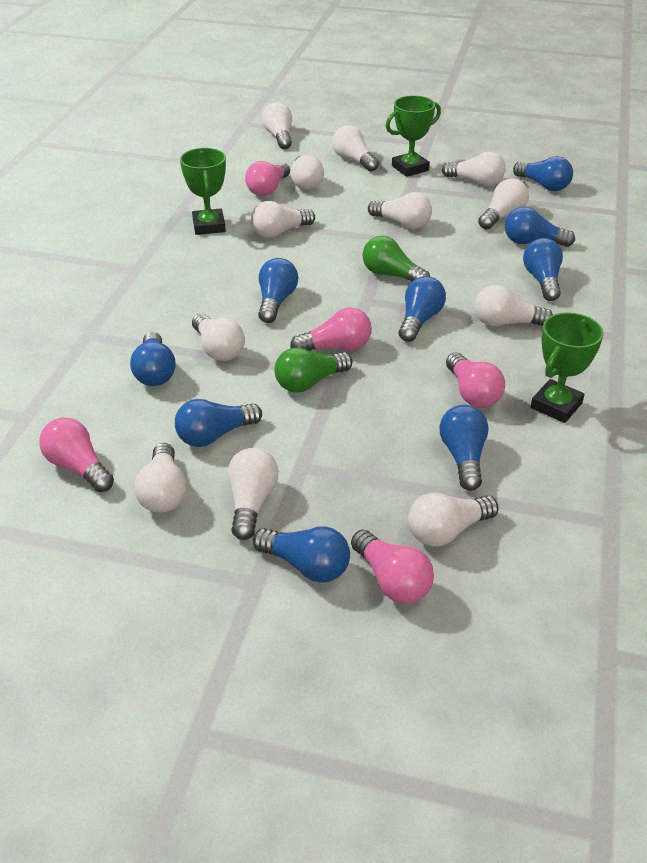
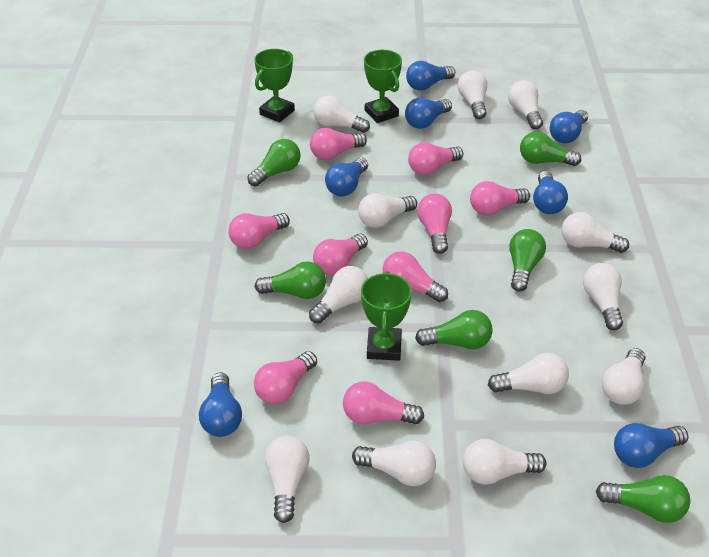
blue light bulb: 9 -> 7
green light bulb: 2 -> 6
pink light bulb: 5 -> 9

